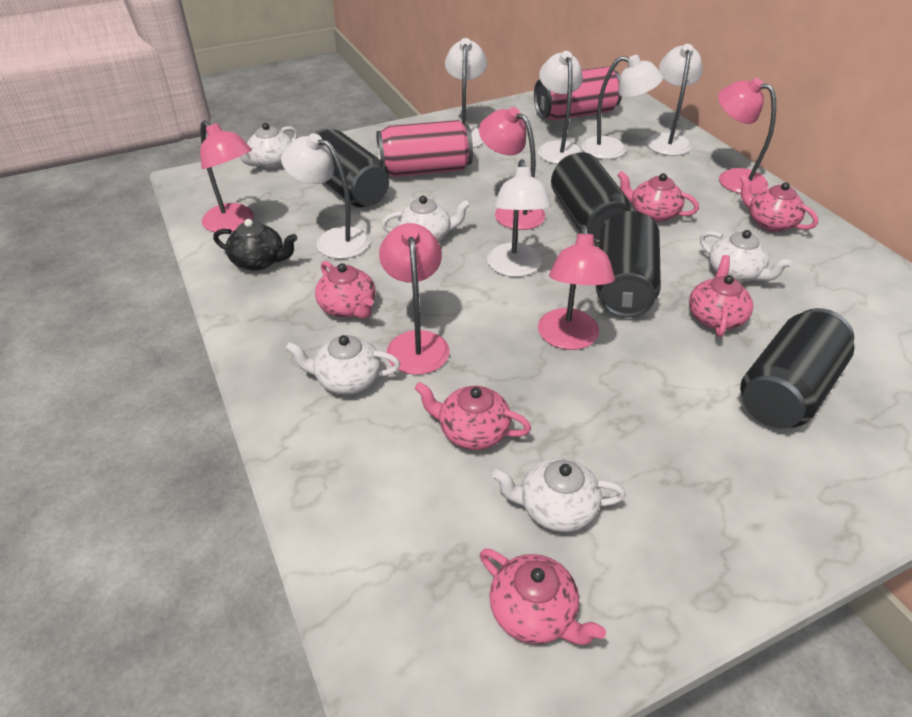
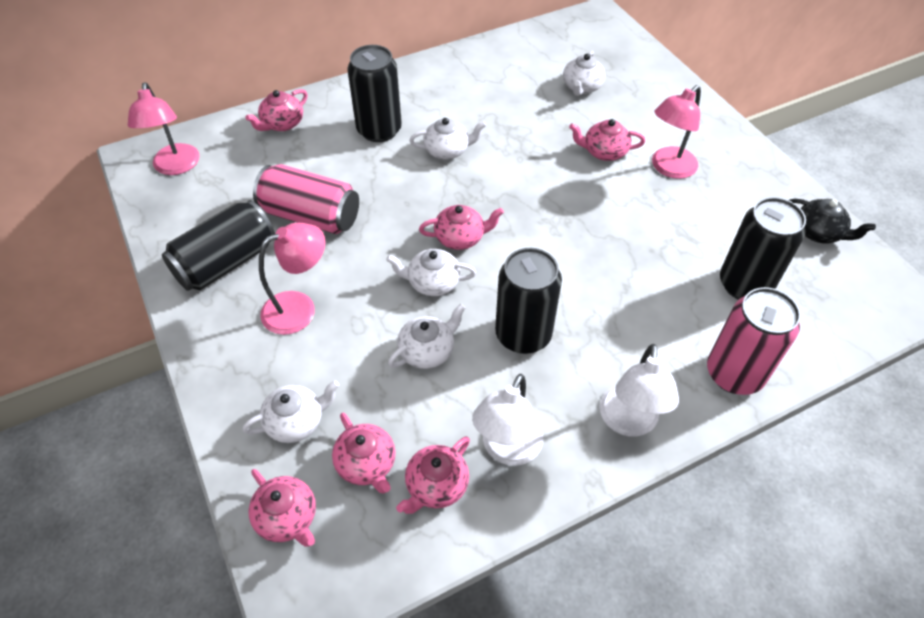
pink lamp: 5 -> 3
white lamp: 6 -> 2

